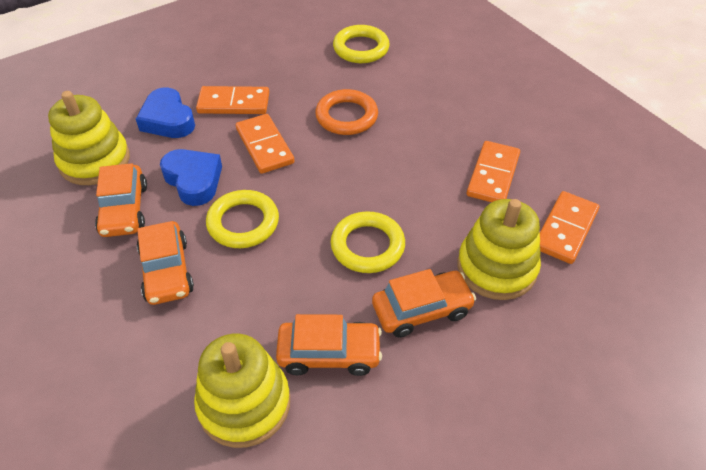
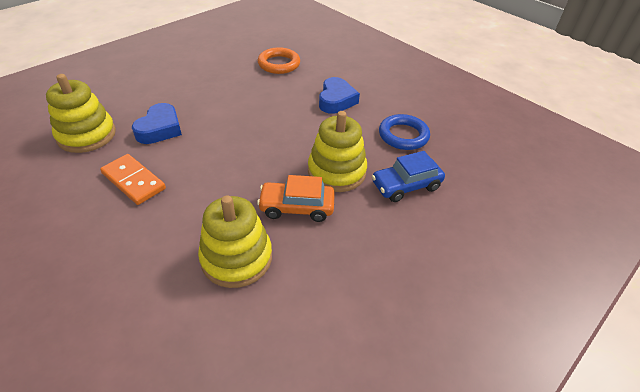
blue car: 0 -> 1
blue ring: 0 -> 1
orange car: 4 -> 1
orange domino: 4 -> 1
yellow ring: 3 -> 0

